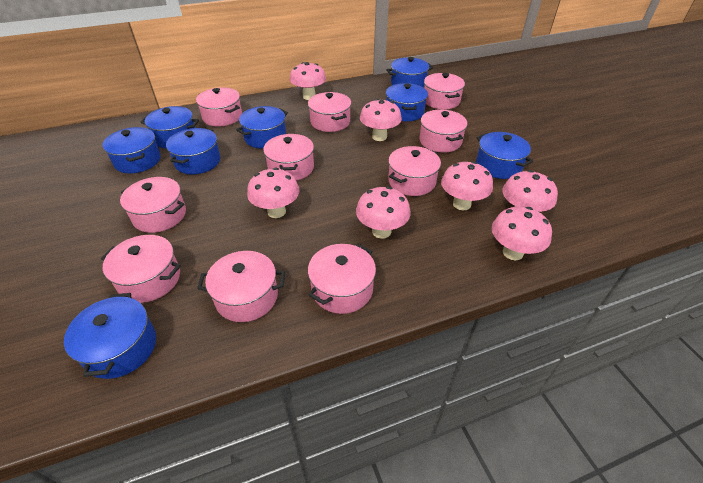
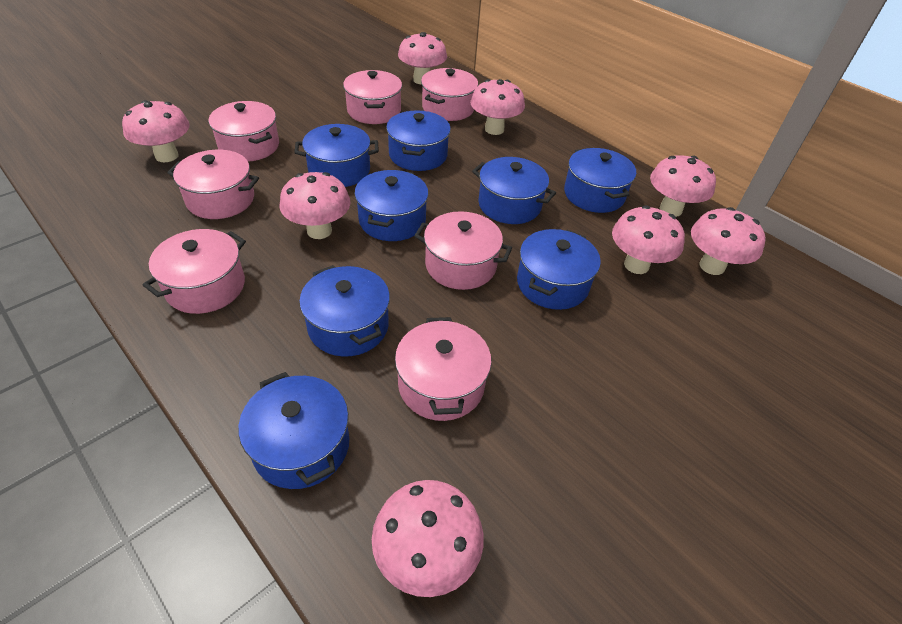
pink mushroom: 7 -> 8
pink pot: 10 -> 7

